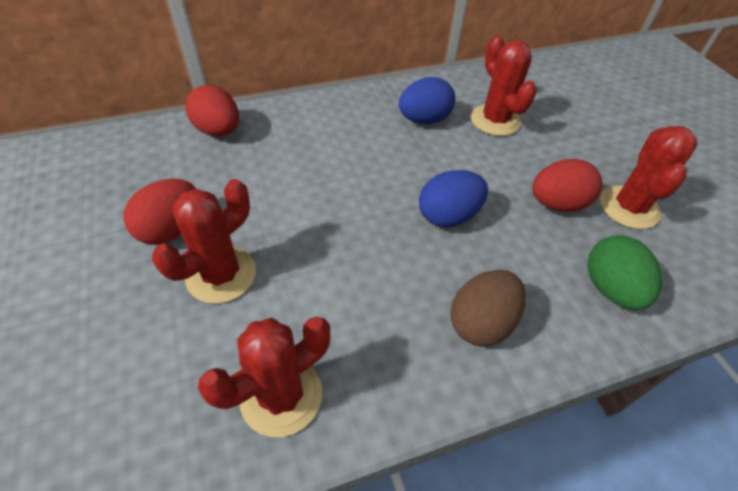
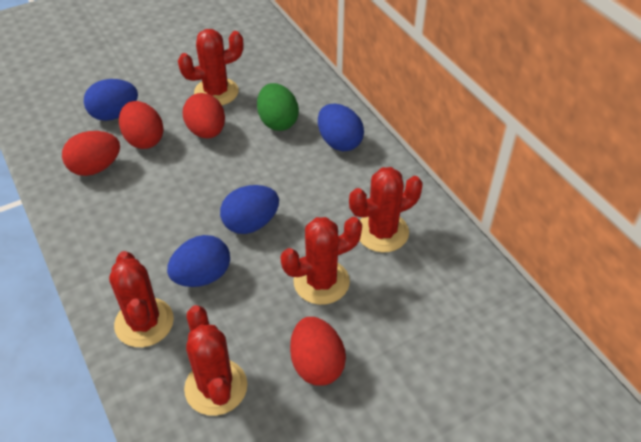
blue egg: 2 -> 4
brown egg: 1 -> 0
red cactus: 4 -> 5
red egg: 3 -> 4

